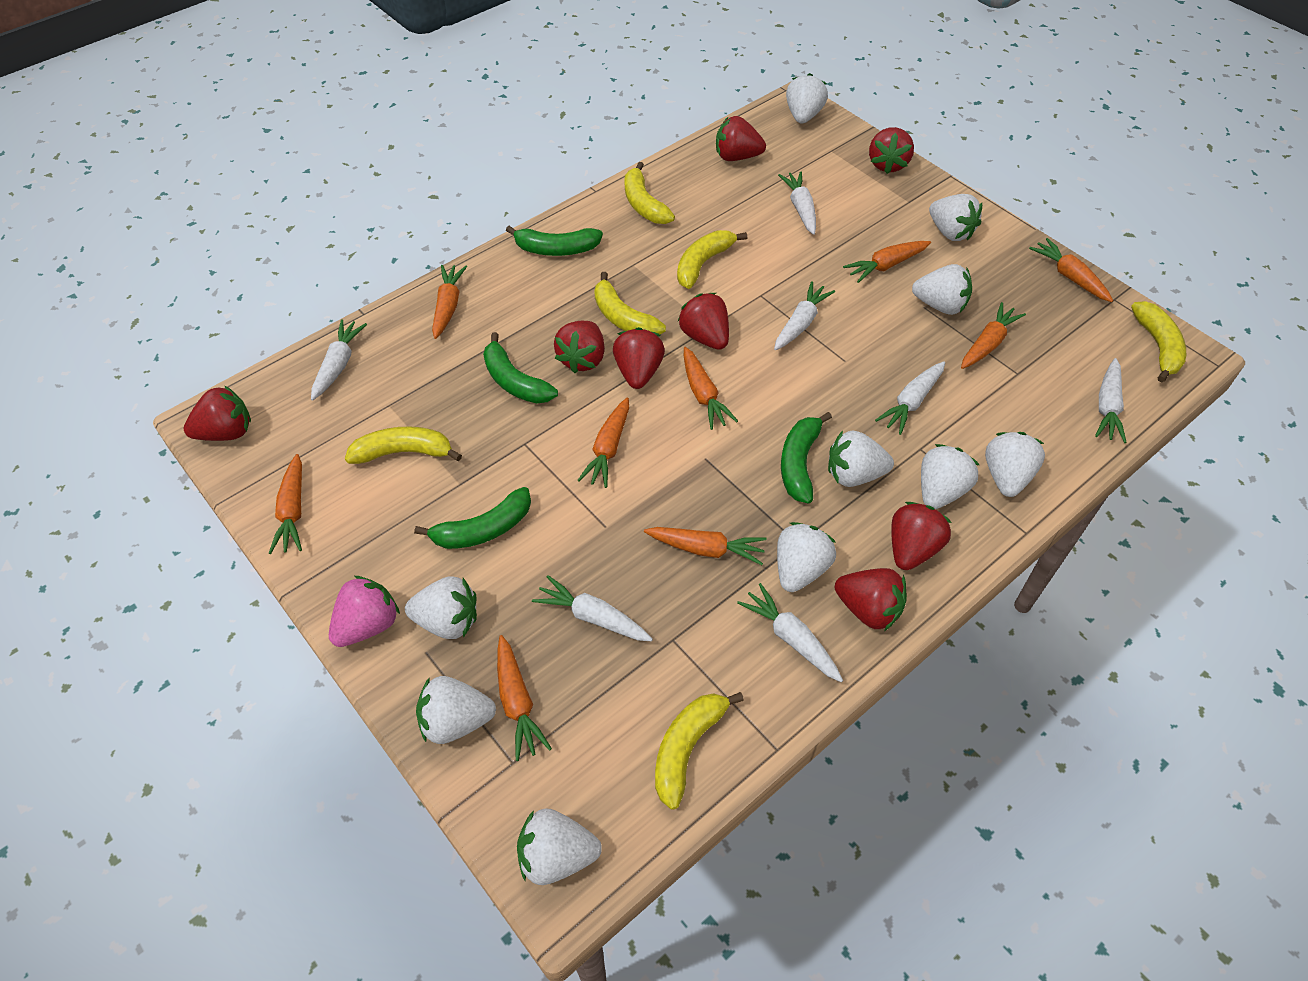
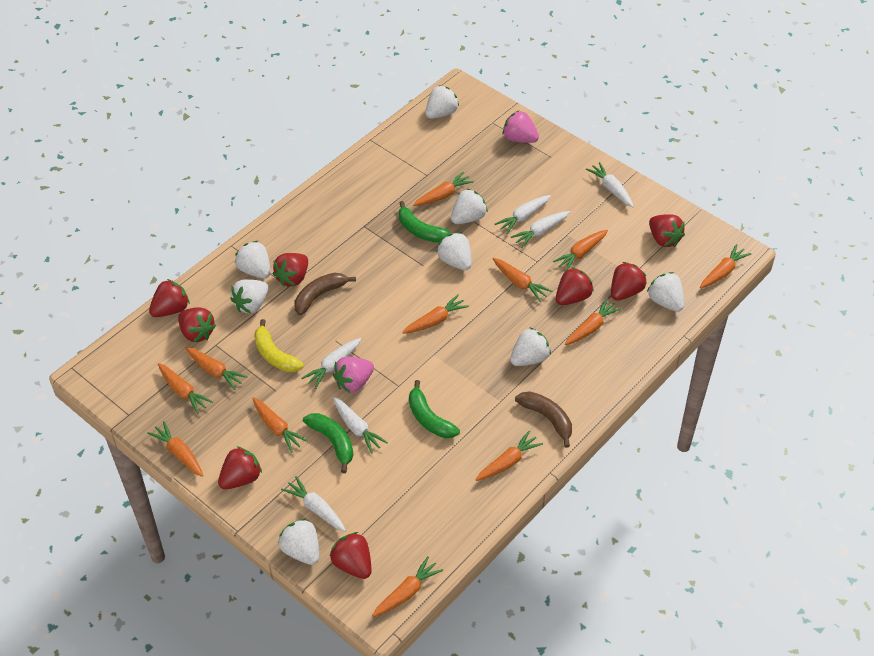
brown banana: 0 -> 2
green banana: 4 -> 3
orange carrot: 9 -> 12
pink strawberry: 1 -> 2
white carrot: 7 -> 6
white strawberry: 10 -> 8
yellow banana: 6 -> 1

